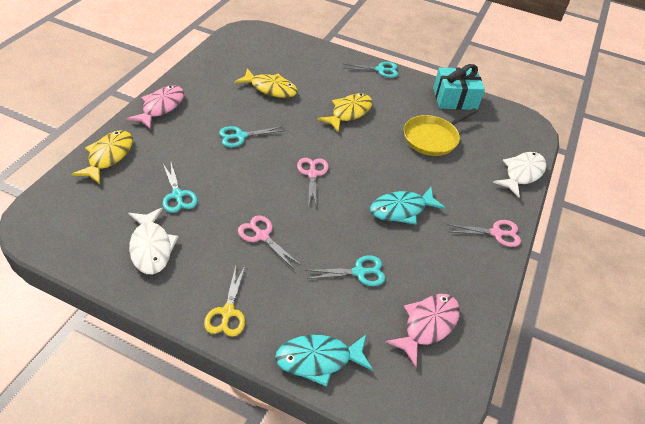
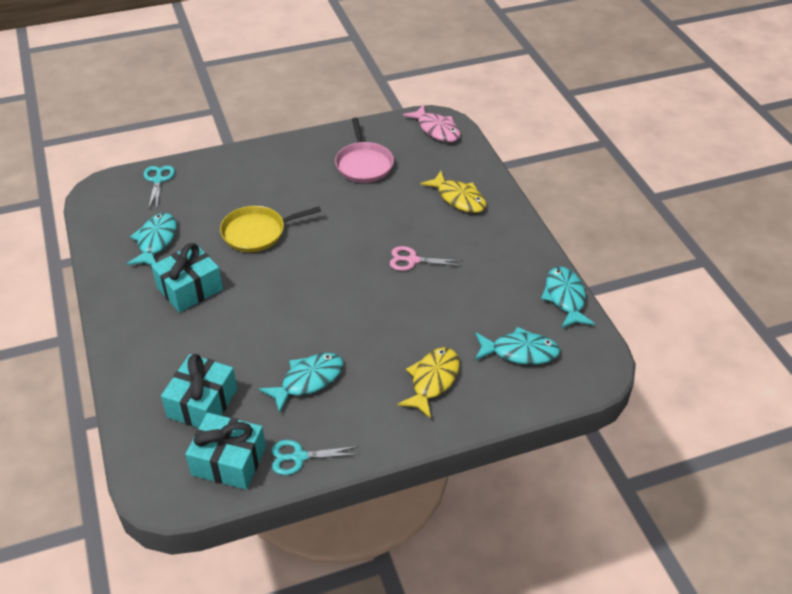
pink fish: 2 -> 1
pink pan: 0 -> 1
pink scissors: 3 -> 1
turquoise fish: 2 -> 4
turquoise gift: 1 -> 3
turquoise scissors: 4 -> 2
white fish: 2 -> 0
yellow fish: 3 -> 2
yellow scissors: 1 -> 0

